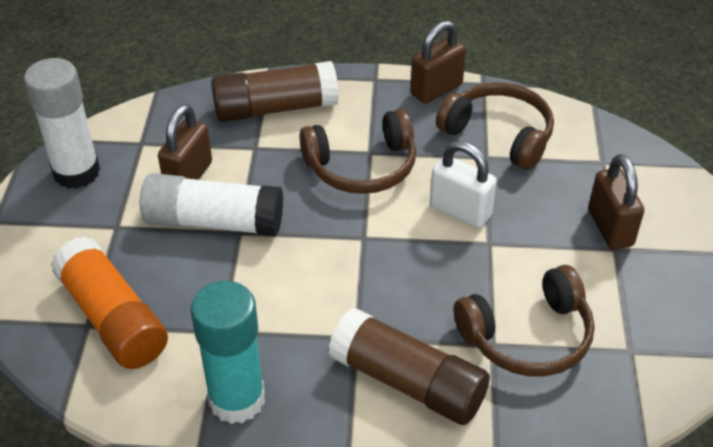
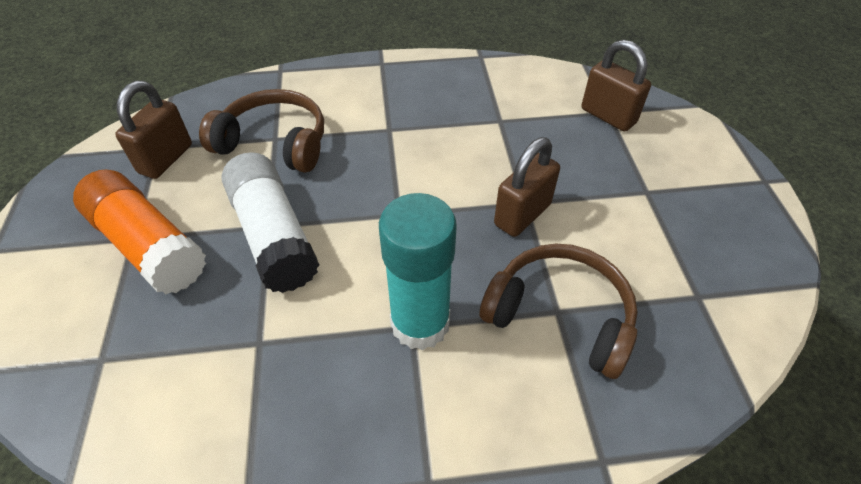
brown glue stick: 2 -> 0
brown headphones: 3 -> 2
white glue stick: 2 -> 1
white padlock: 1 -> 0

